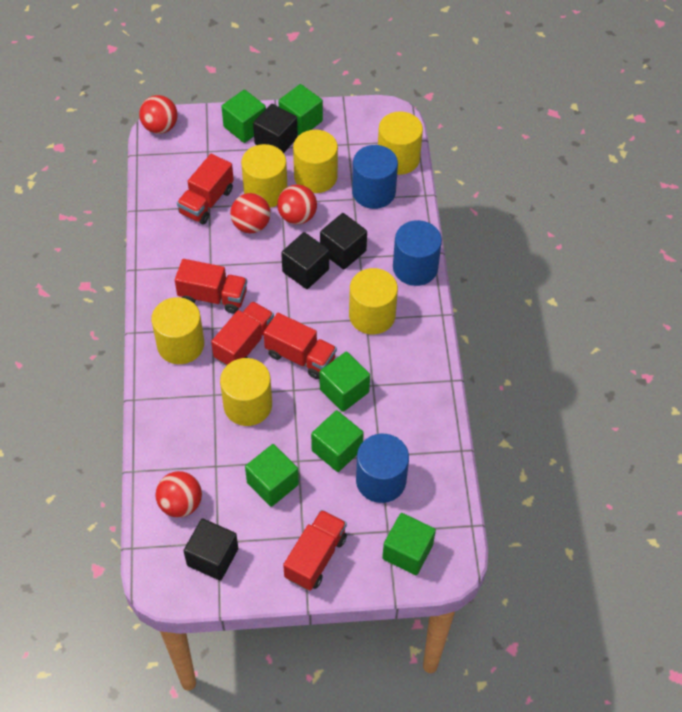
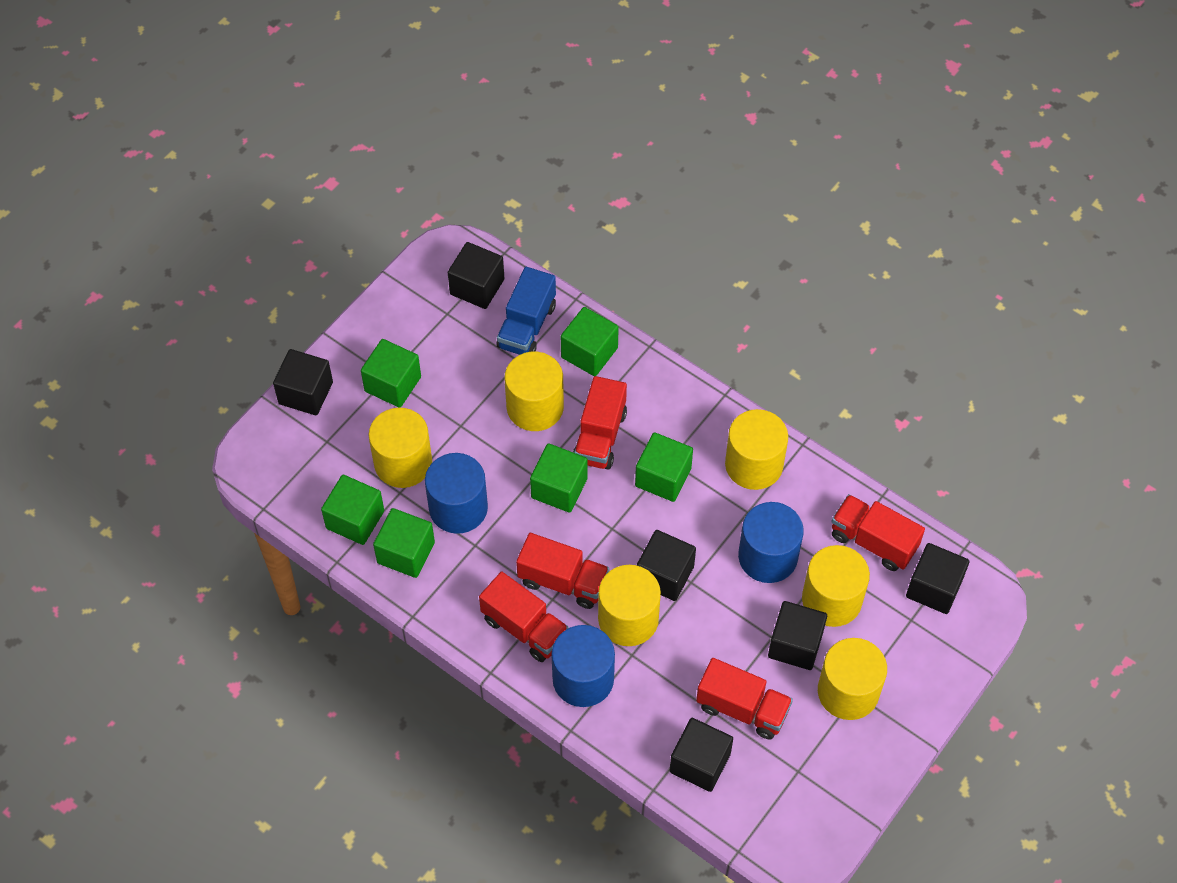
black cube: 4 -> 6
blue truck: 0 -> 1
red ball: 4 -> 0

